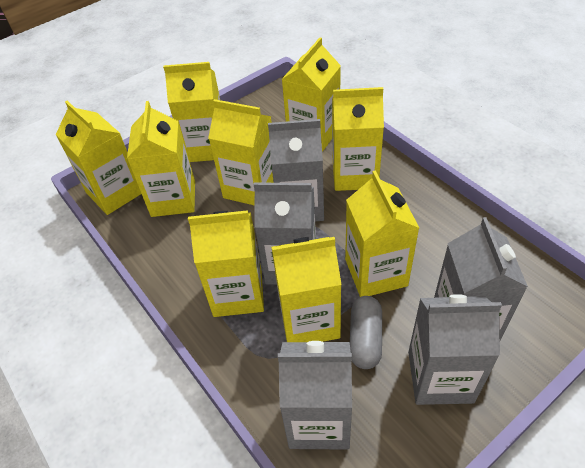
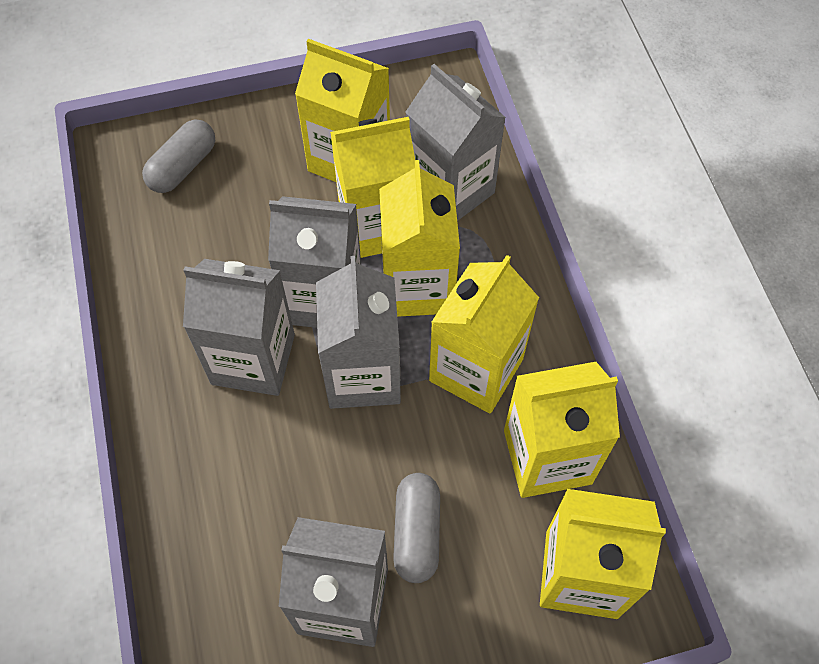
grey capsule: 1 -> 2
yellow carton: 9 -> 6

